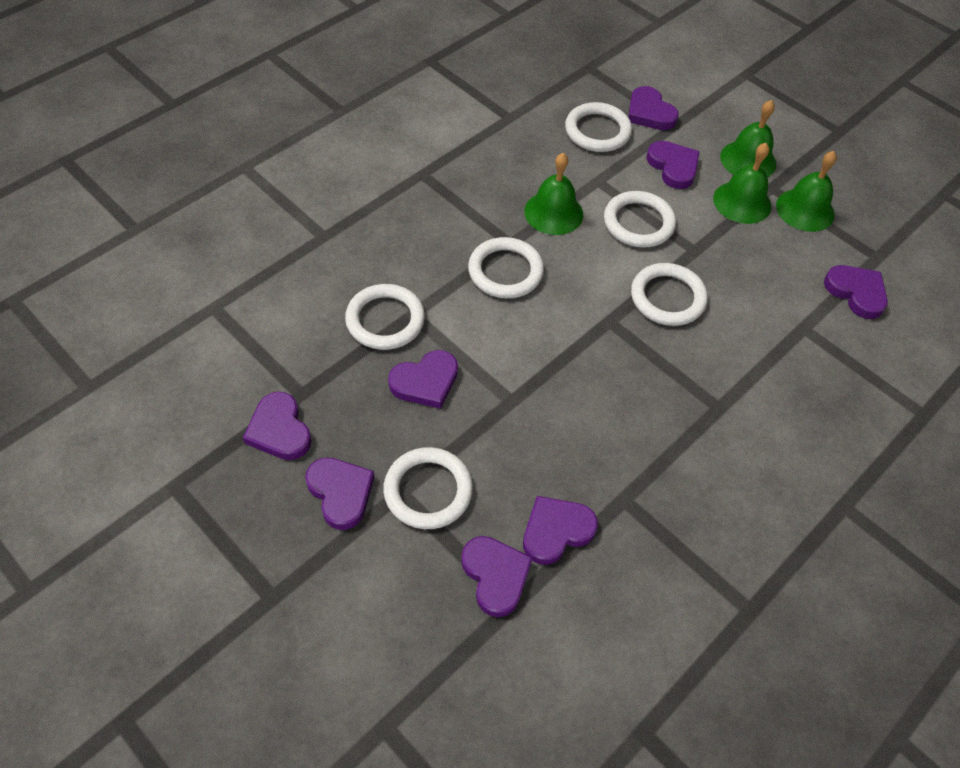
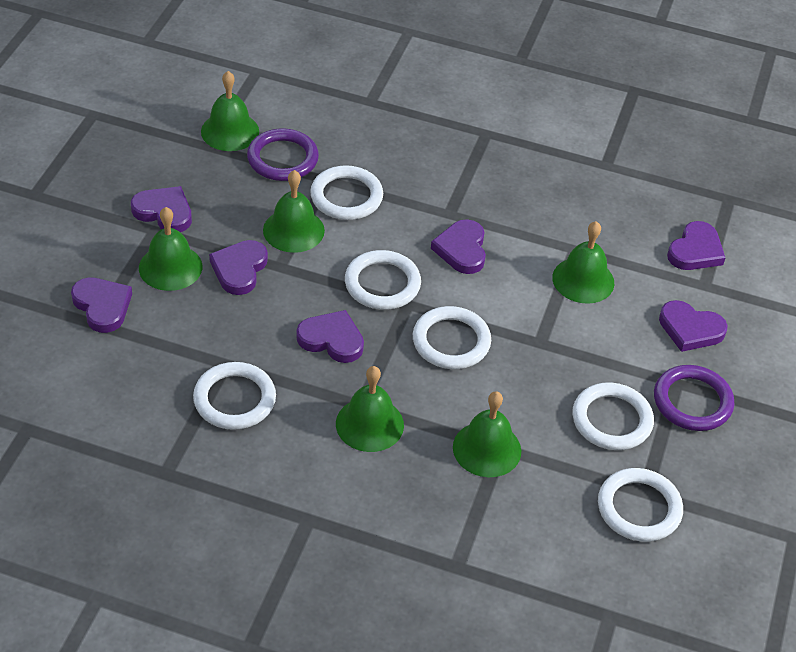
green bell: 4 -> 6
purple heart: 8 -> 7
purple ring: 0 -> 2

